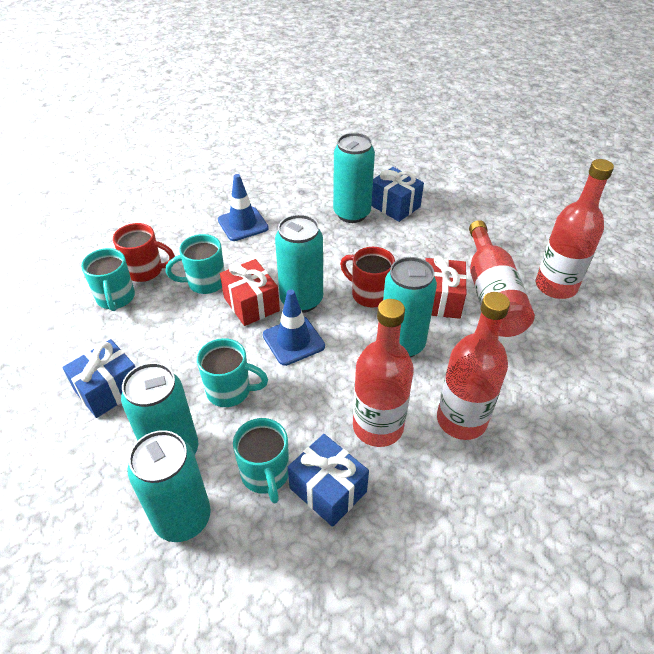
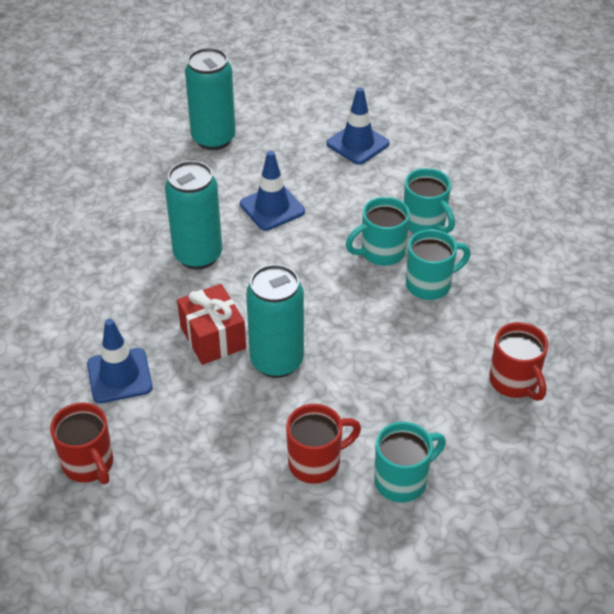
blue gift: 3 -> 0
blue traffic cone: 2 -> 3
red bottle: 4 -> 0
red gift: 2 -> 1
red mug: 2 -> 3
turquoise can: 5 -> 3

